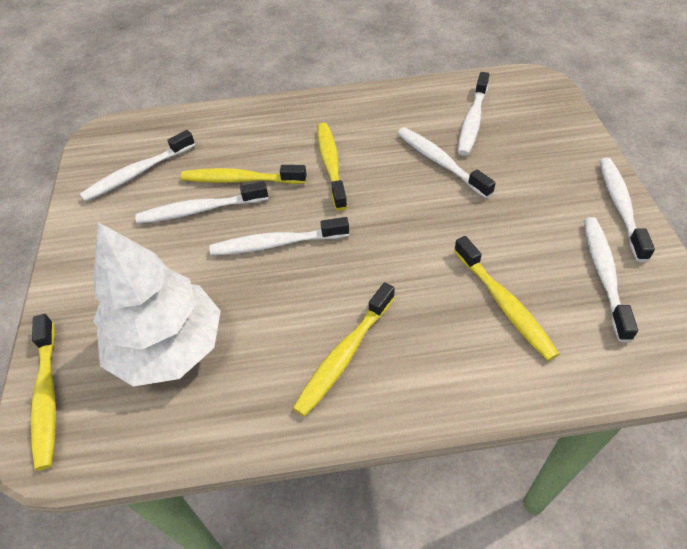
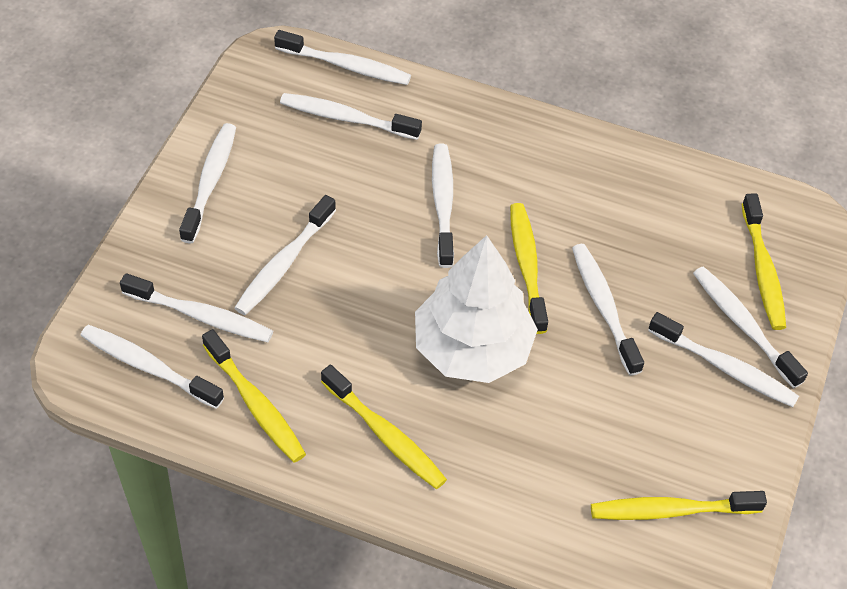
white toothbrush: 7 -> 10

